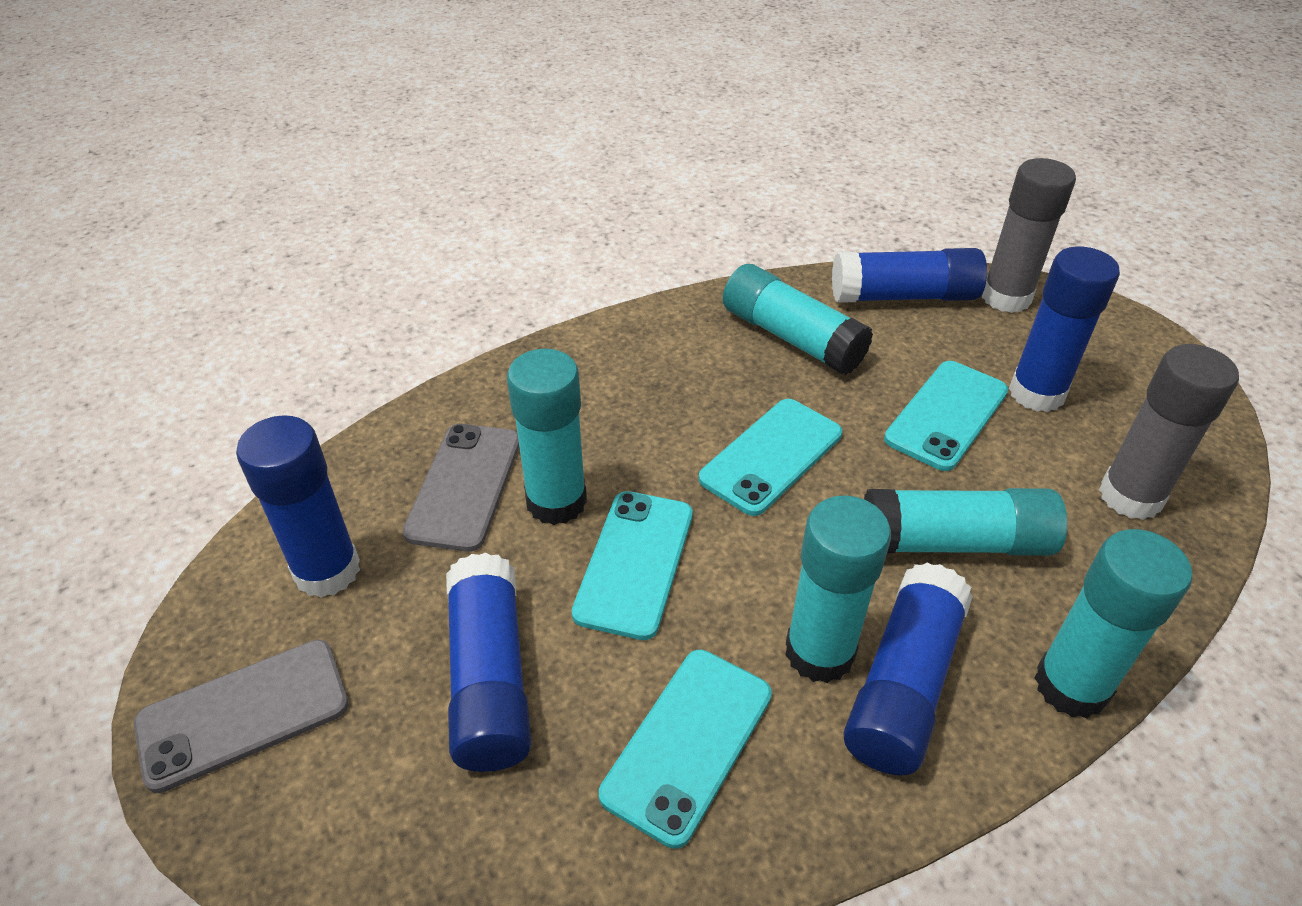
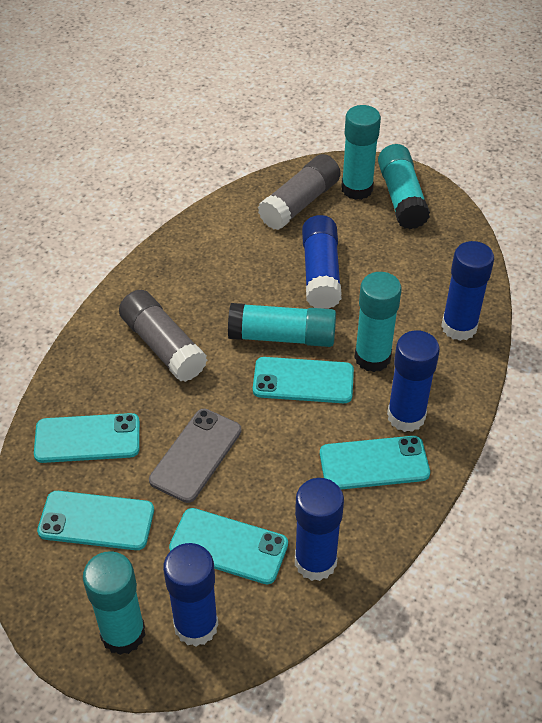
grey phone: 2 -> 1
turquoise phone: 4 -> 5

